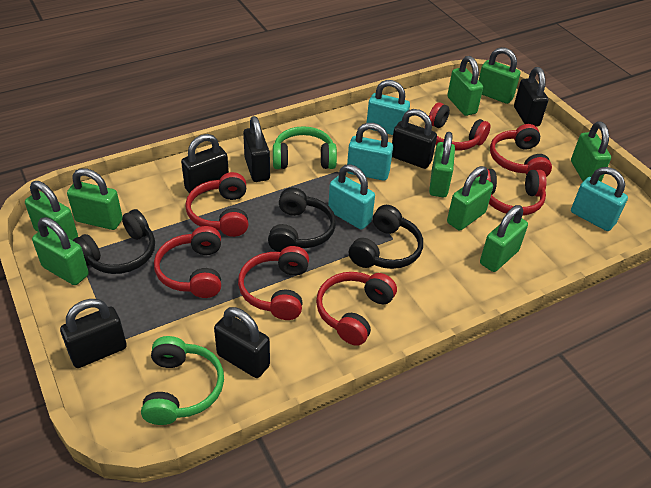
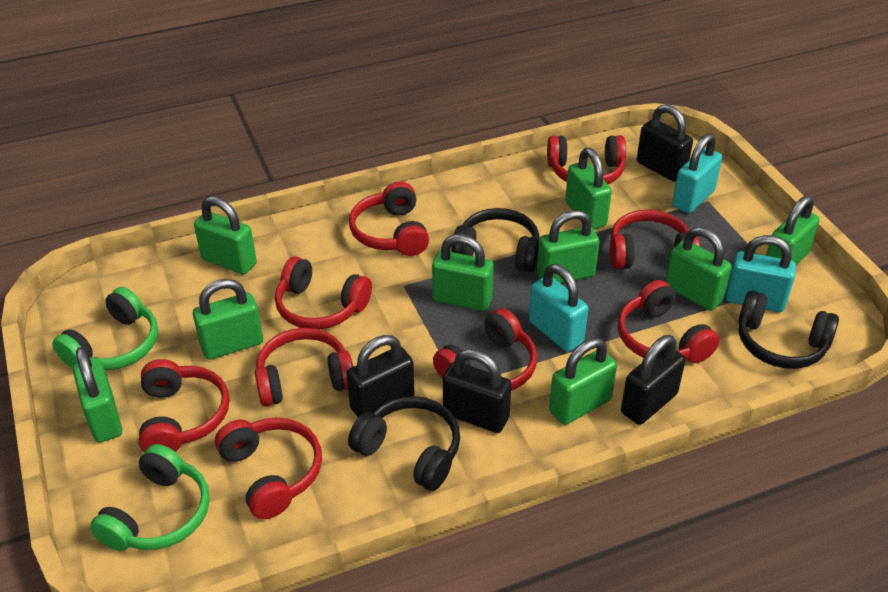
black padlock: 6 -> 4
red headphones: 7 -> 9
turquoise padlock: 4 -> 3

